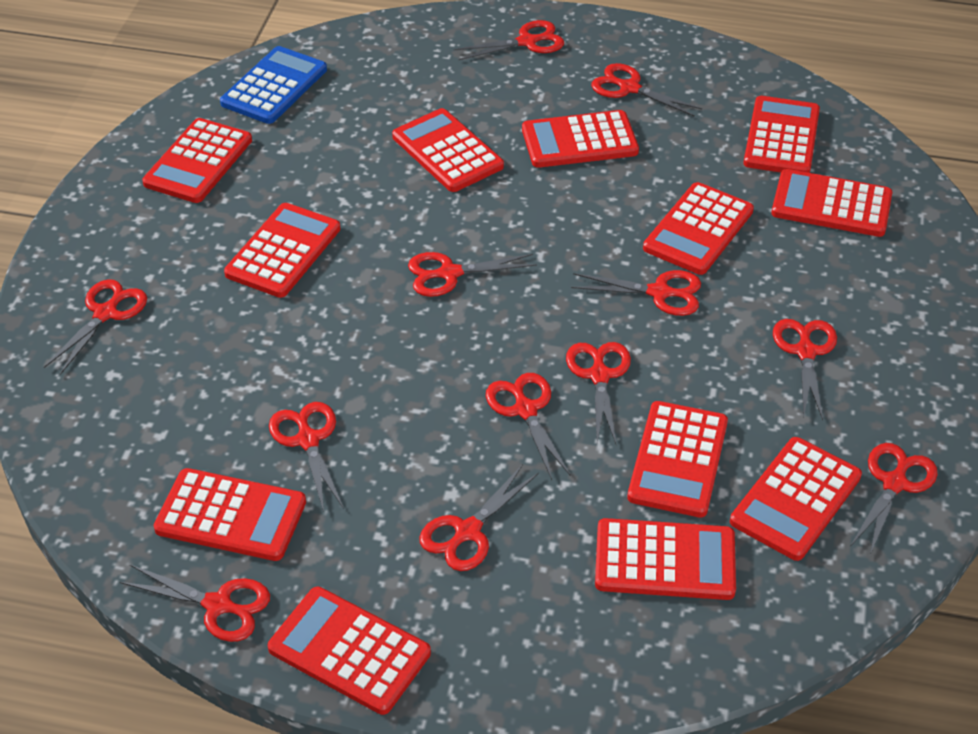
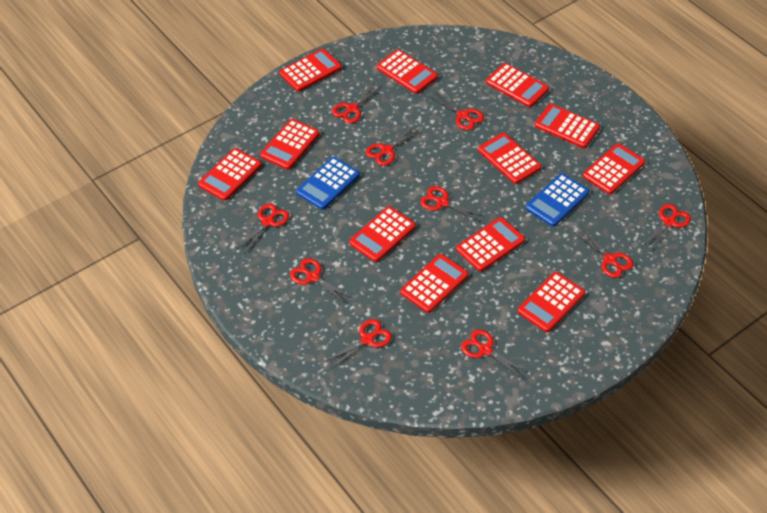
blue calculator: 1 -> 2
red scissors: 12 -> 10

